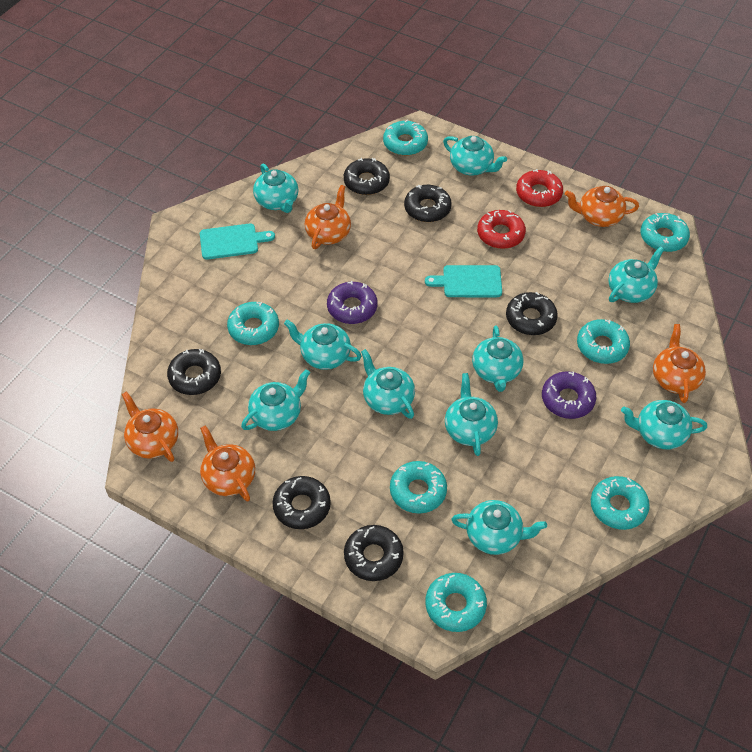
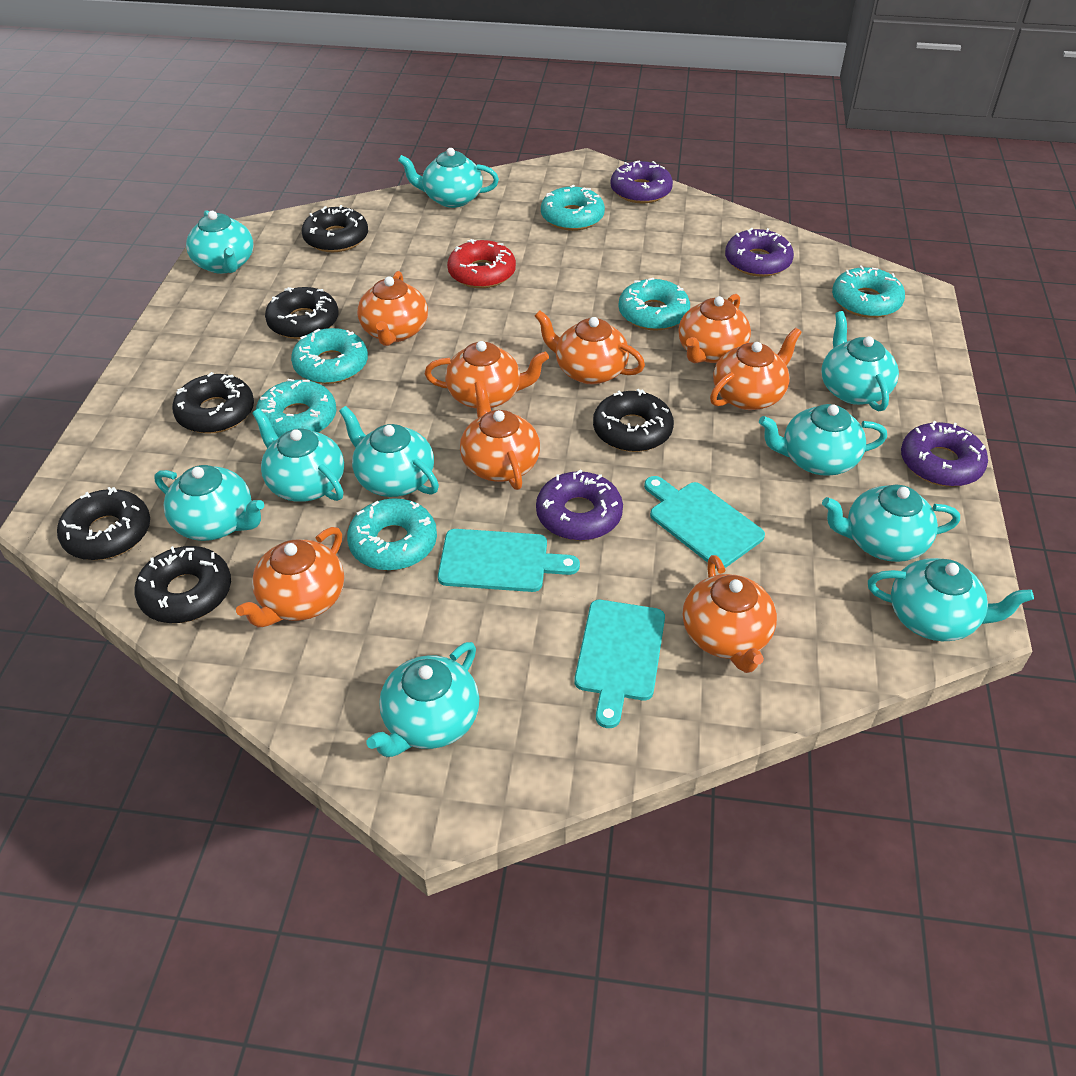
orange teapot: 5 -> 8
purple donut: 2 -> 4
red donut: 2 -> 1
turquoise cutting board: 2 -> 3
turquoise donut: 7 -> 6

